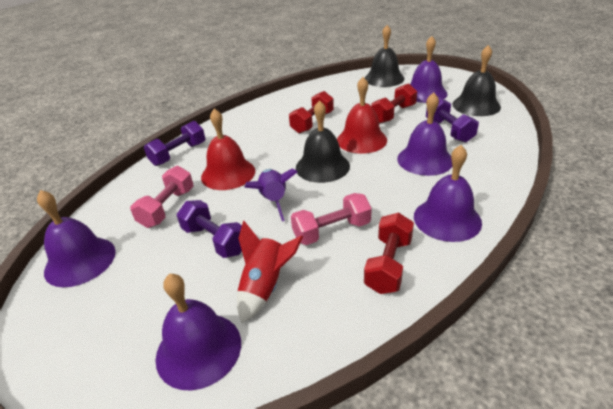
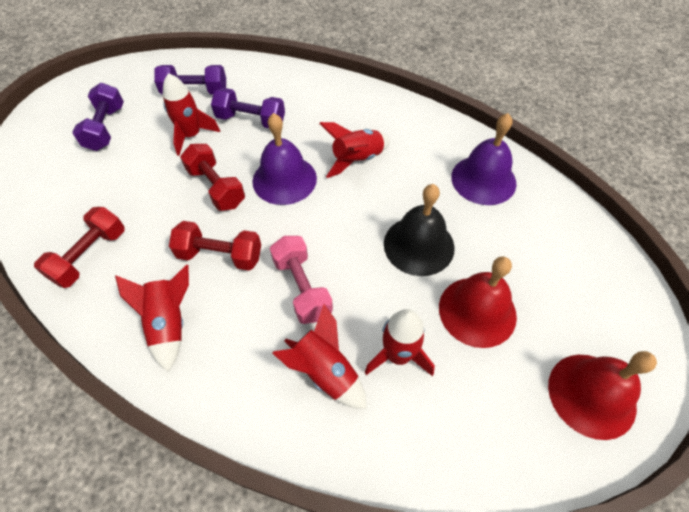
black bell: 3 -> 1
pink dumbbell: 2 -> 1
purple bell: 5 -> 2
purple rocket: 1 -> 0
red rocket: 1 -> 5

